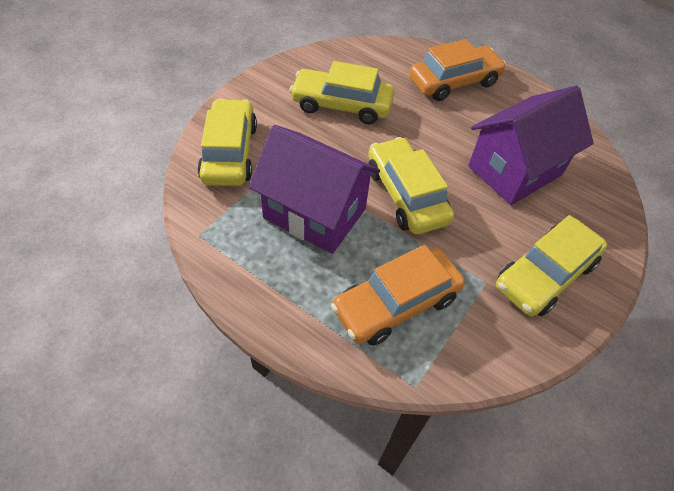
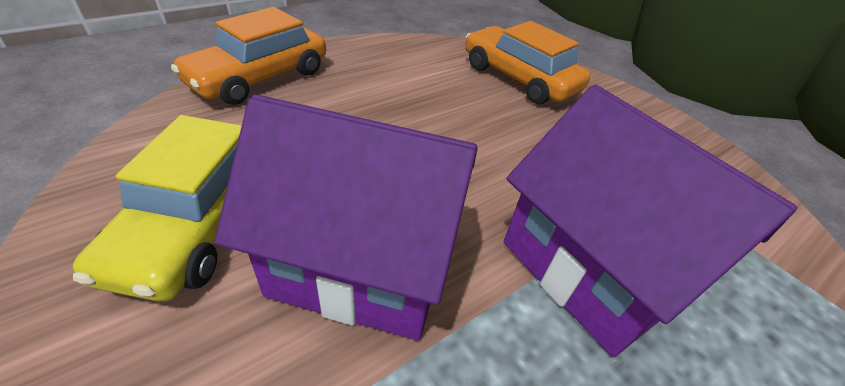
yellow car: 4 -> 1

